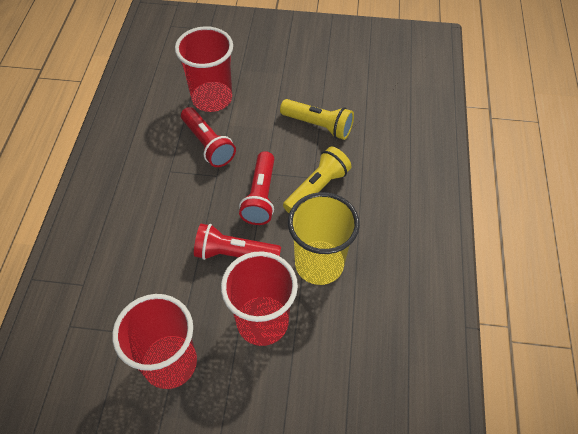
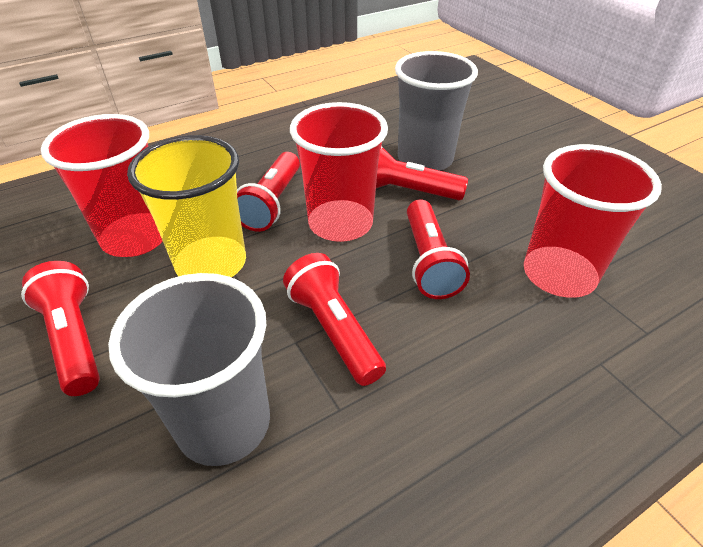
grey cup: 0 -> 2
red flashlight: 3 -> 5
yellow flashlight: 2 -> 0

